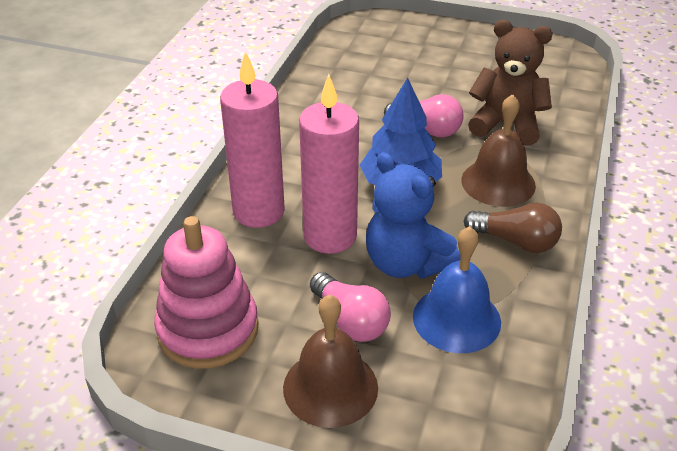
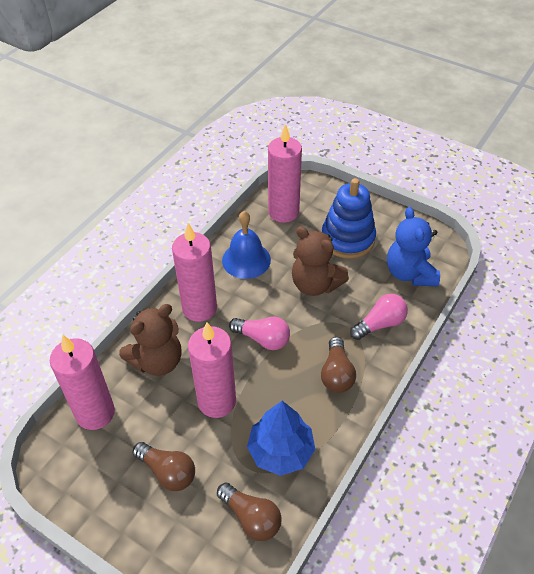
blue stacking toy: 0 -> 1
brown bell: 2 -> 0
brown light bulb: 1 -> 3
brown teddy bear: 1 -> 2
pink candle: 2 -> 4
pink stacking toy: 1 -> 0

